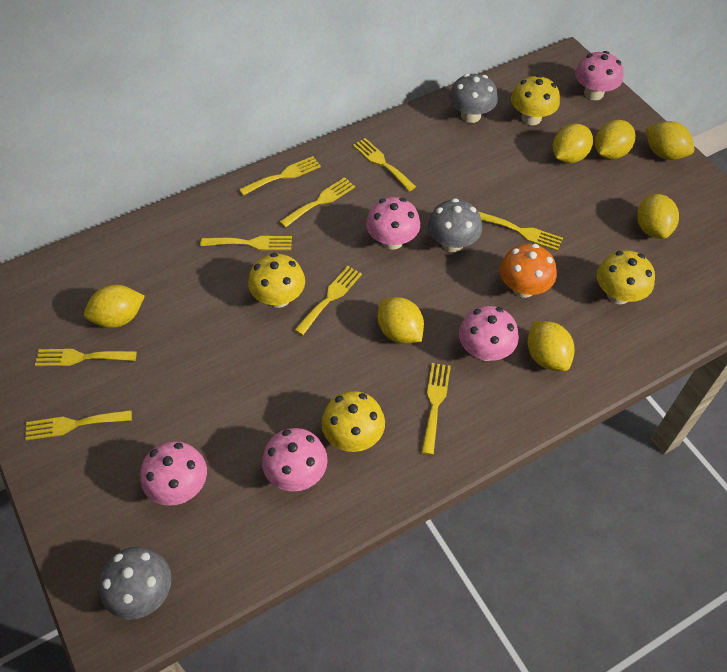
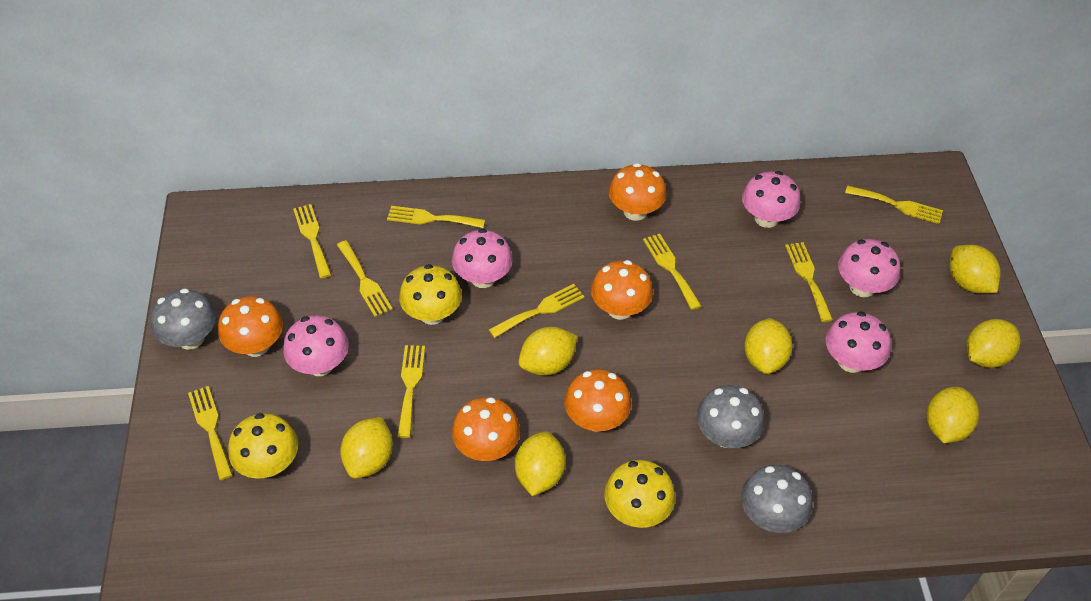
orange mushroom: 1 -> 5
yellow mushroom: 4 -> 3

